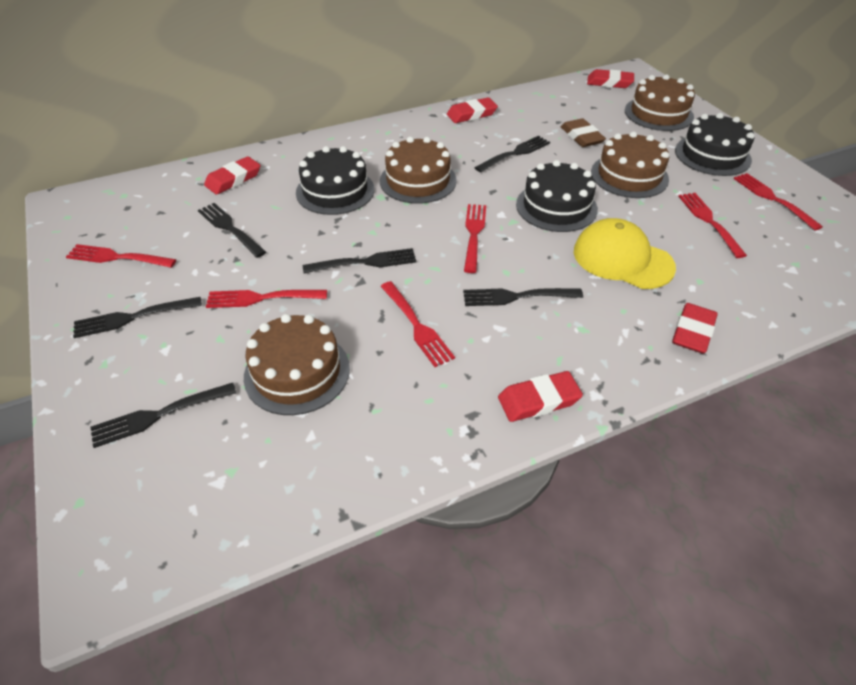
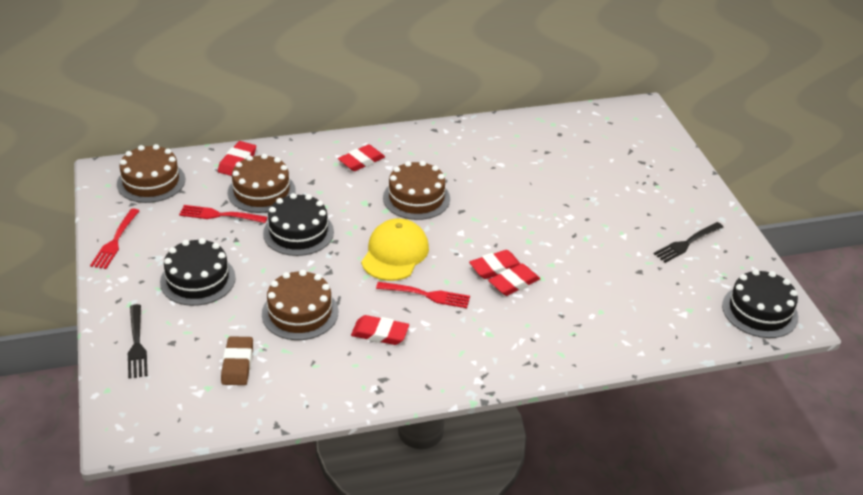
black fork: 6 -> 2
red fork: 6 -> 3

